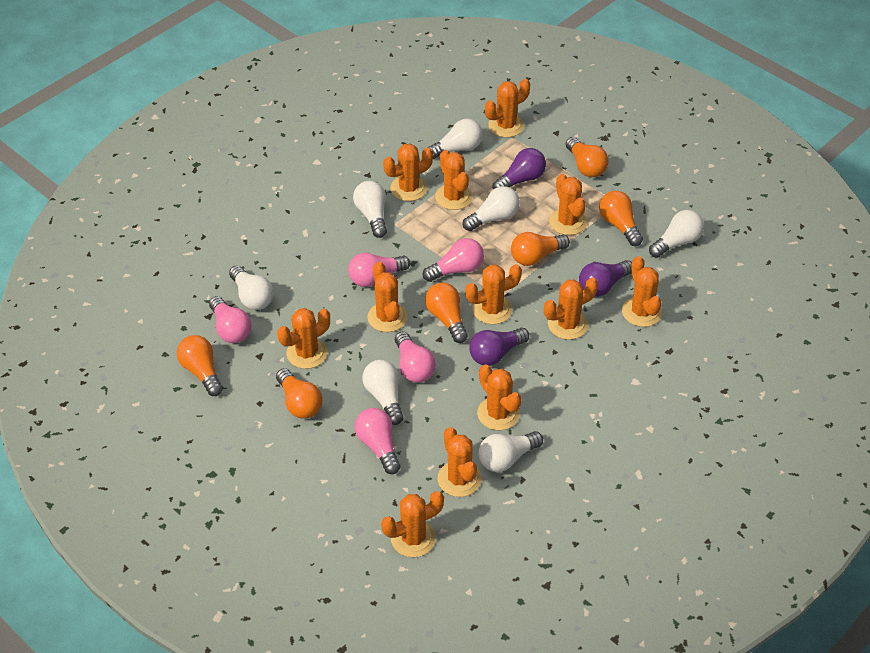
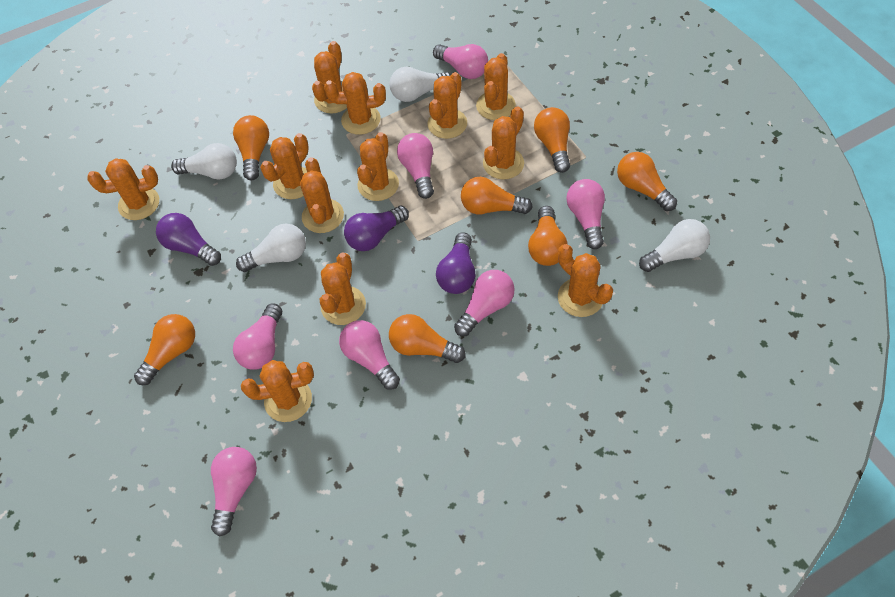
orange light bulb: 6 -> 7
pink light bulb: 5 -> 7
white light bulb: 7 -> 4

